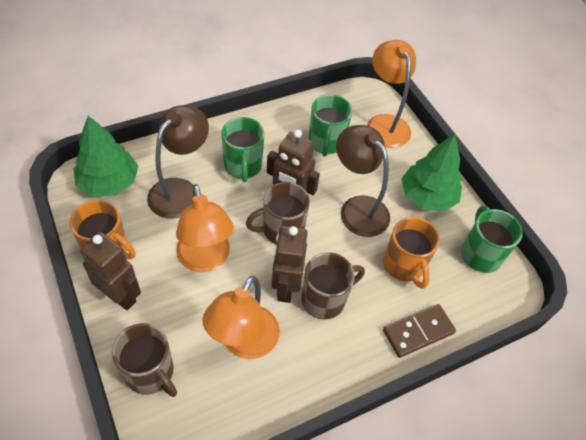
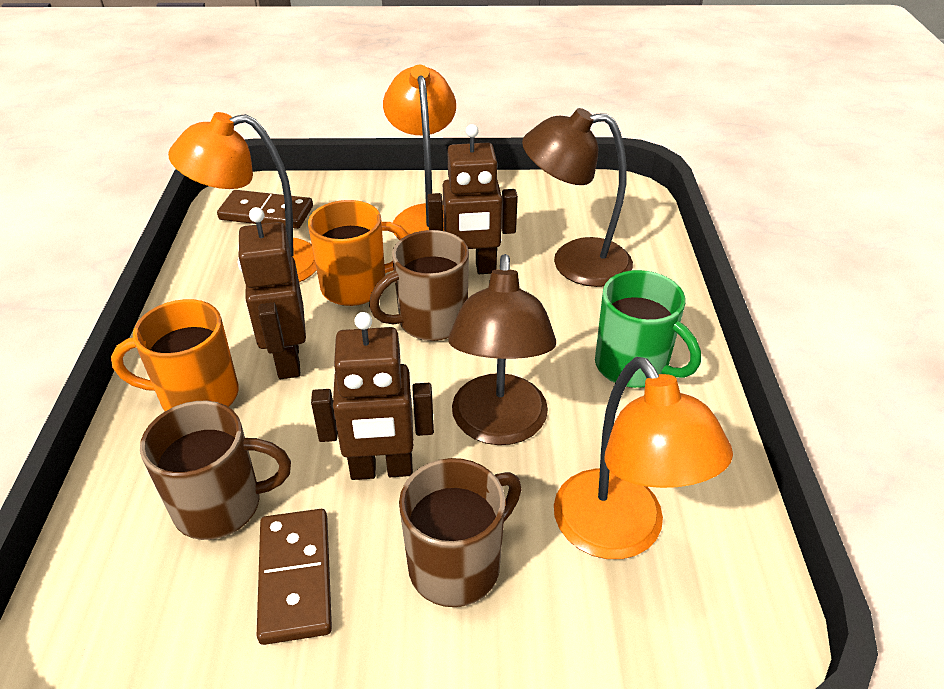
brown domino: 1 -> 2
green mug: 3 -> 1
green tree: 2 -> 0

